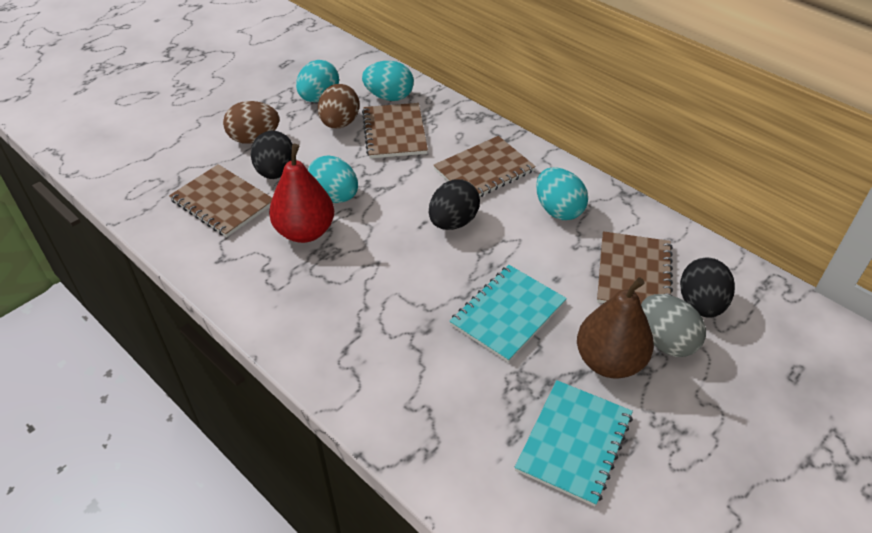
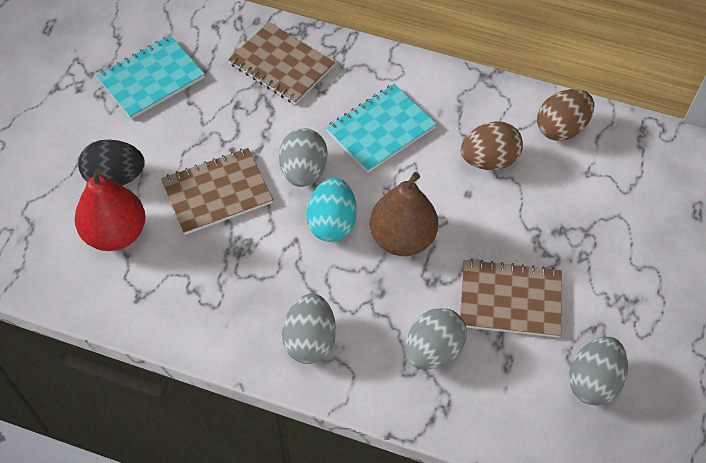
black egg: 3 -> 1
brown notebook: 4 -> 3
grey egg: 1 -> 4
turquoise egg: 4 -> 1

